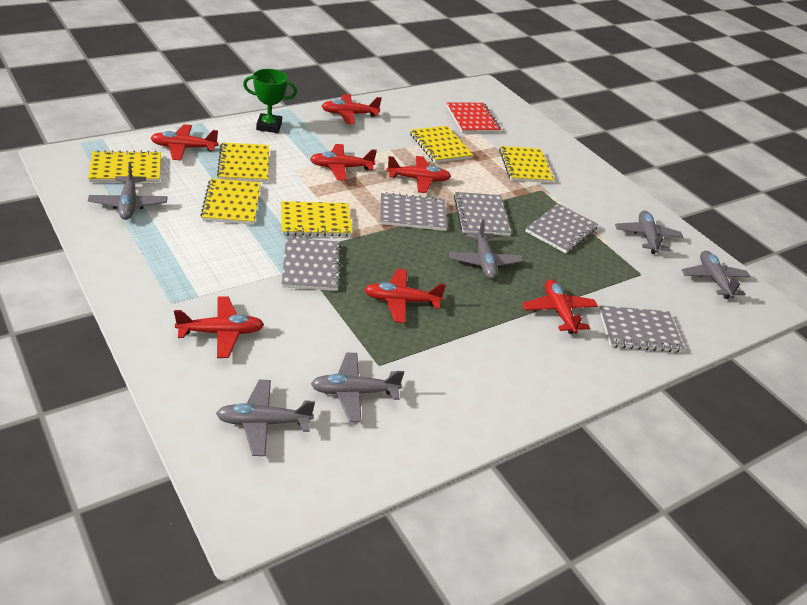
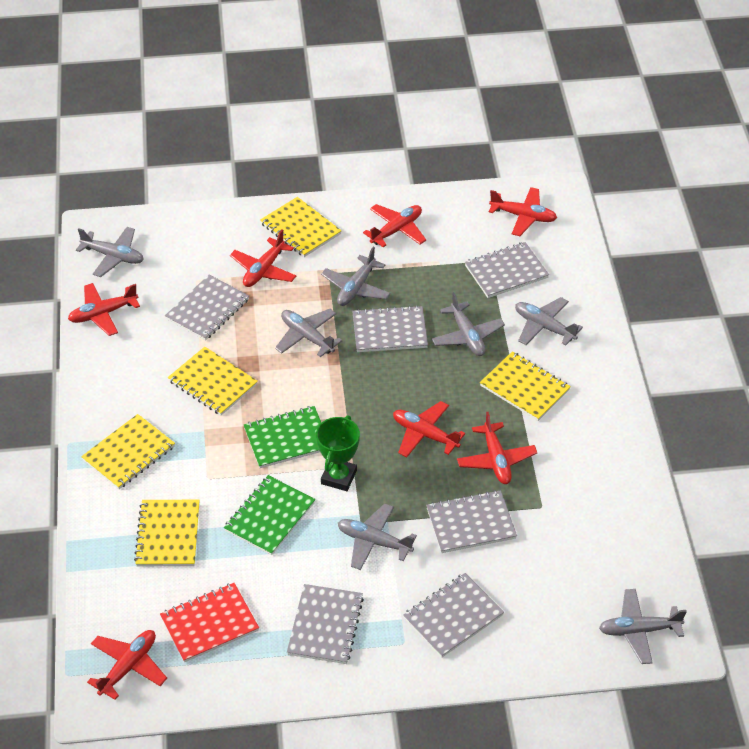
green notebook: 0 -> 2
grey notebook: 5 -> 6
grey plane: 6 -> 7
yellow notebook: 6 -> 5

